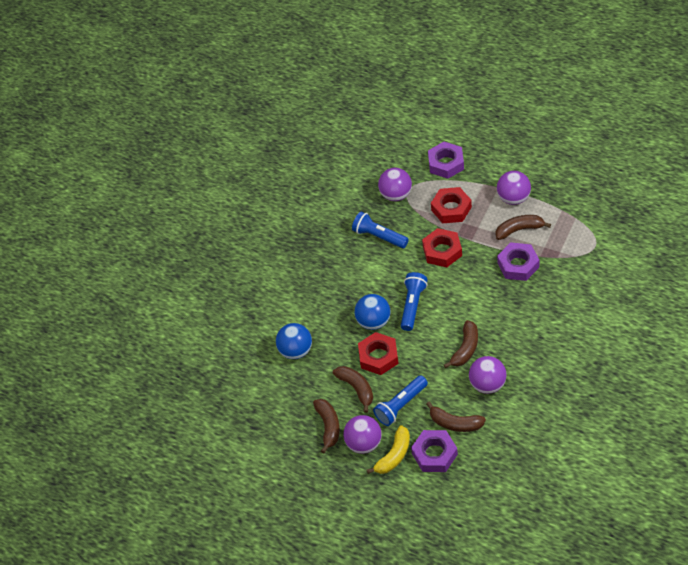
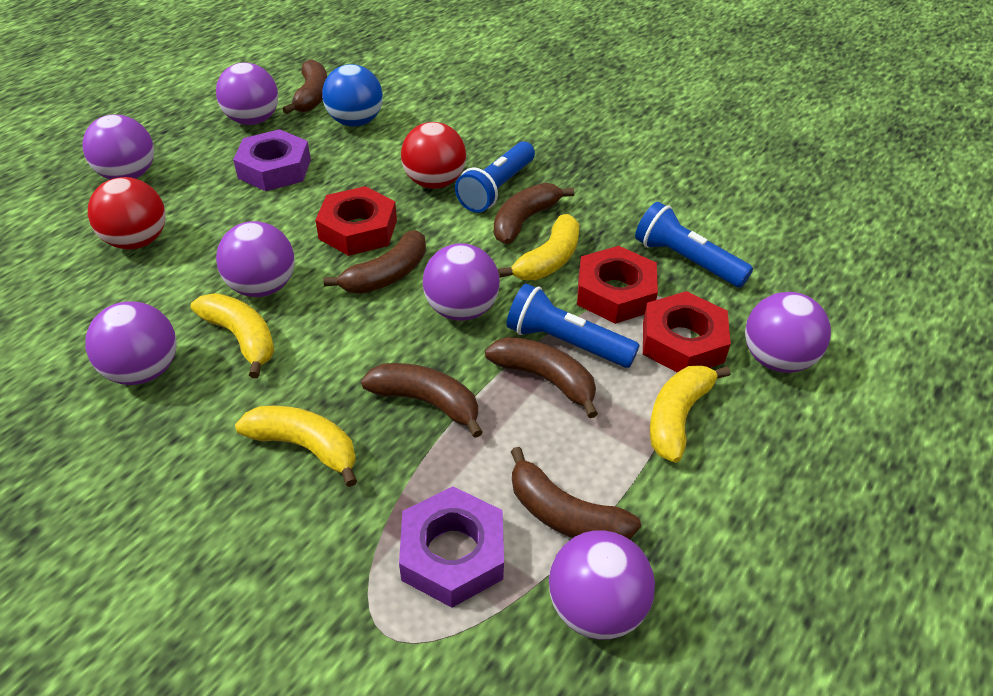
blue ball: 2 -> 1
brown banana: 5 -> 6
purple ball: 4 -> 7
purple nut: 3 -> 2
red ball: 0 -> 2
yellow banana: 1 -> 4

